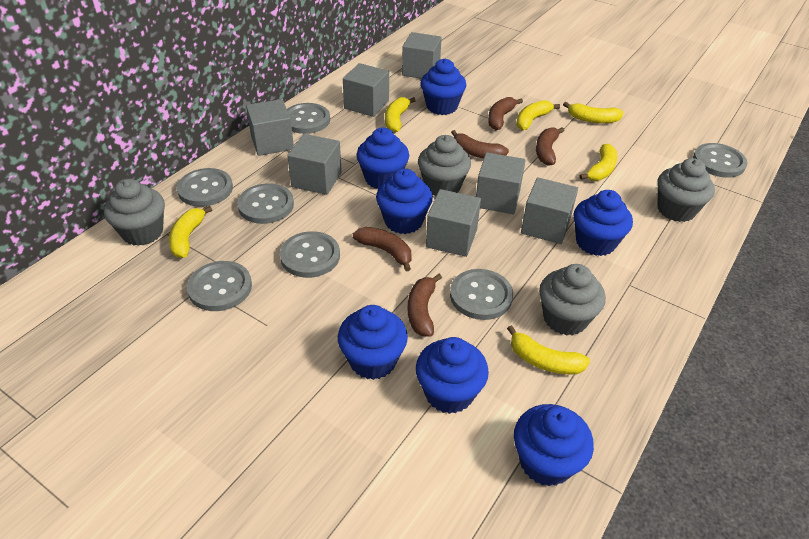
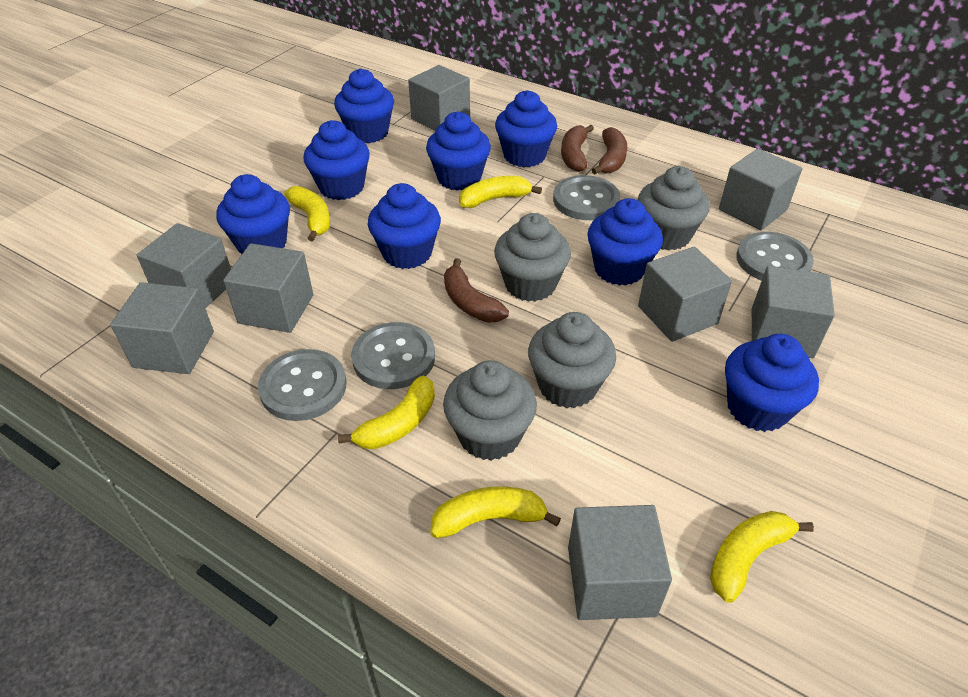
blue cupcake: 7 -> 8
brown banana: 5 -> 3
grey button: 7 -> 4
grey cube: 7 -> 8
yellow banana: 6 -> 5

